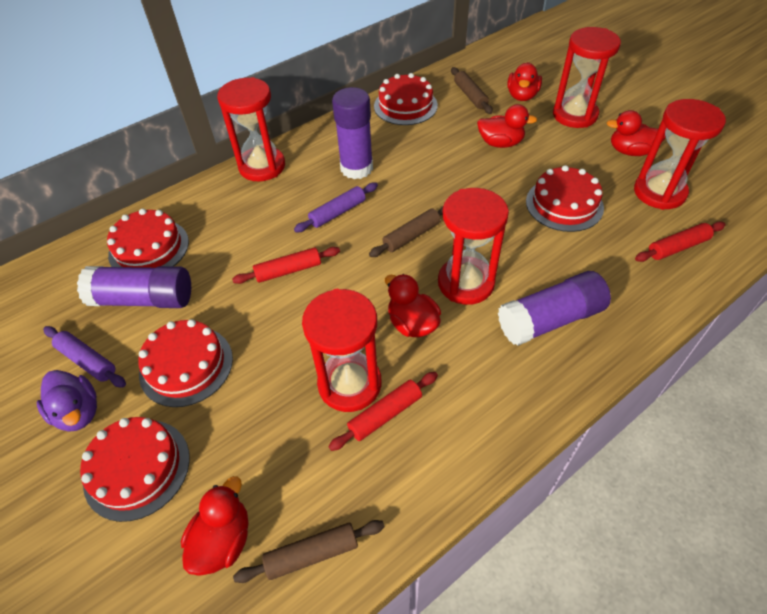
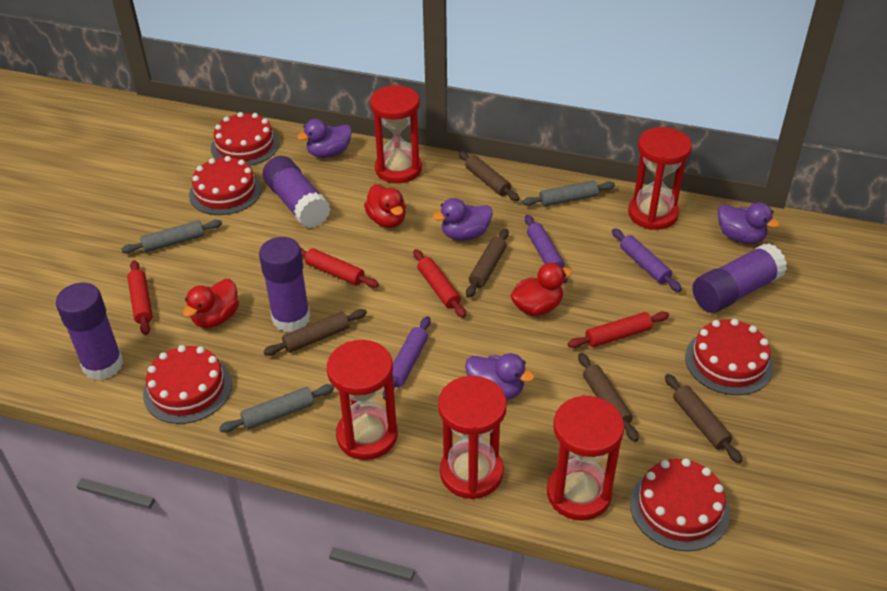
brown rolling pin: 3 -> 5
grey rolling pin: 0 -> 3
purple duck: 1 -> 4
purple glue stick: 3 -> 4
purple rolling pin: 2 -> 3
red duck: 5 -> 3
red rolling pin: 3 -> 4

